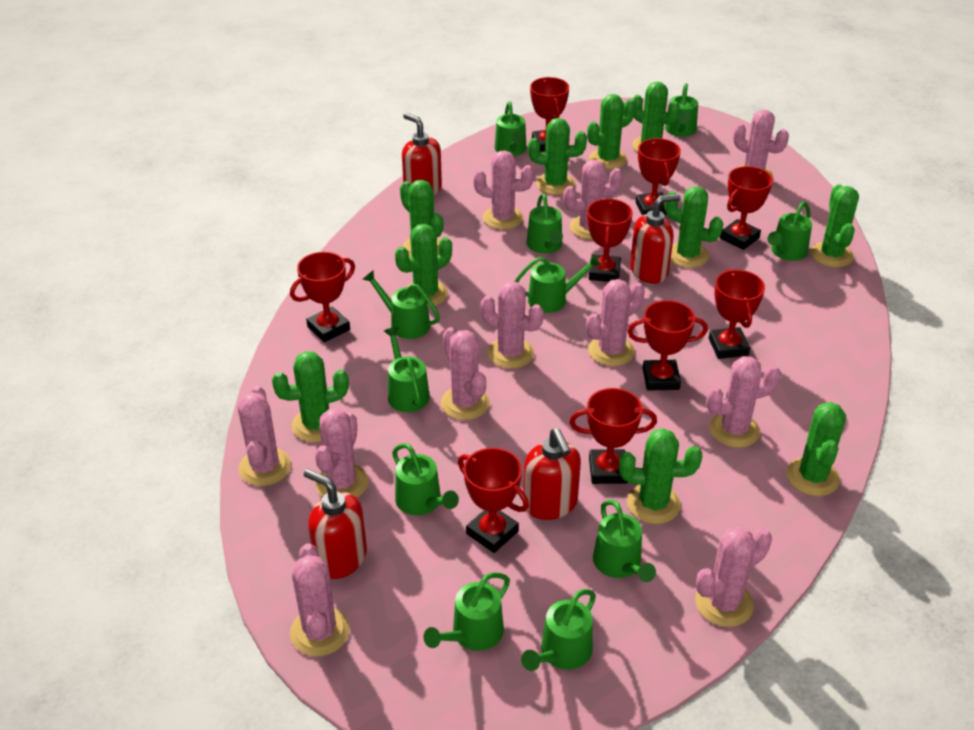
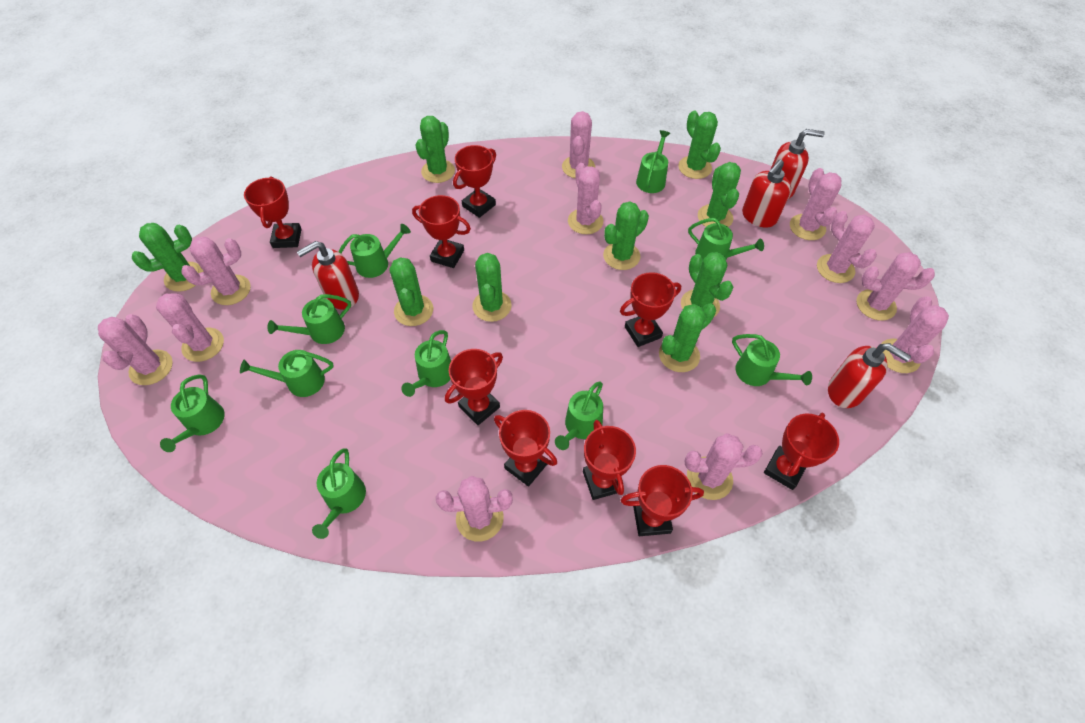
green cactus: 10 -> 9
green watering can: 11 -> 10

